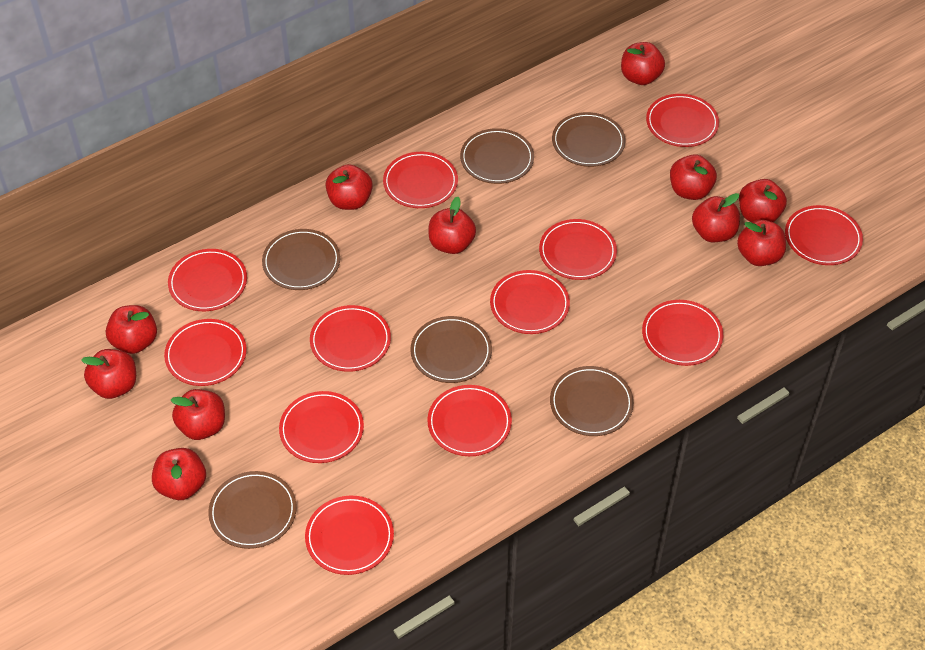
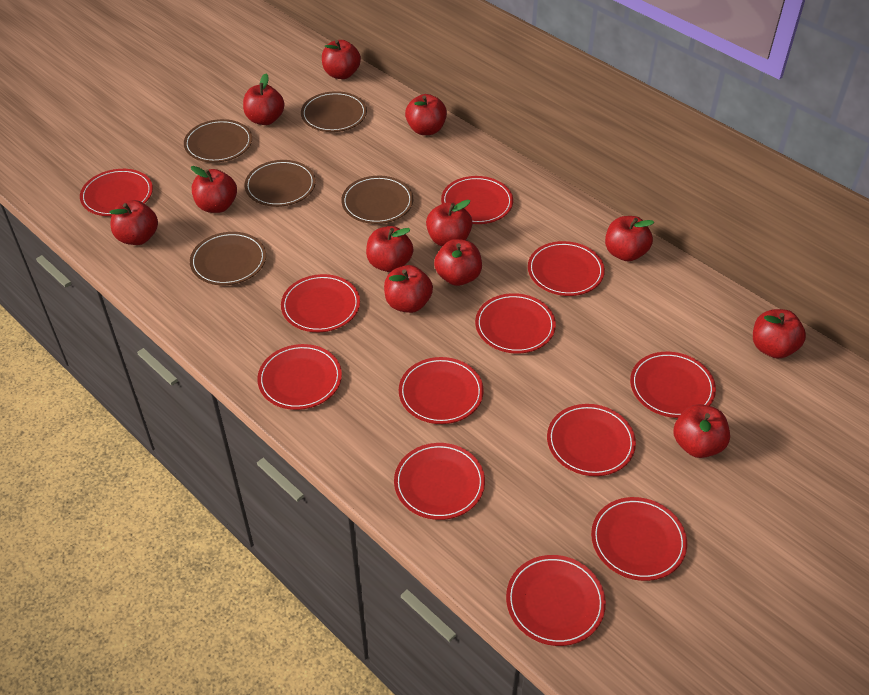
brown plate: 6 -> 5
red apple: 11 -> 12

